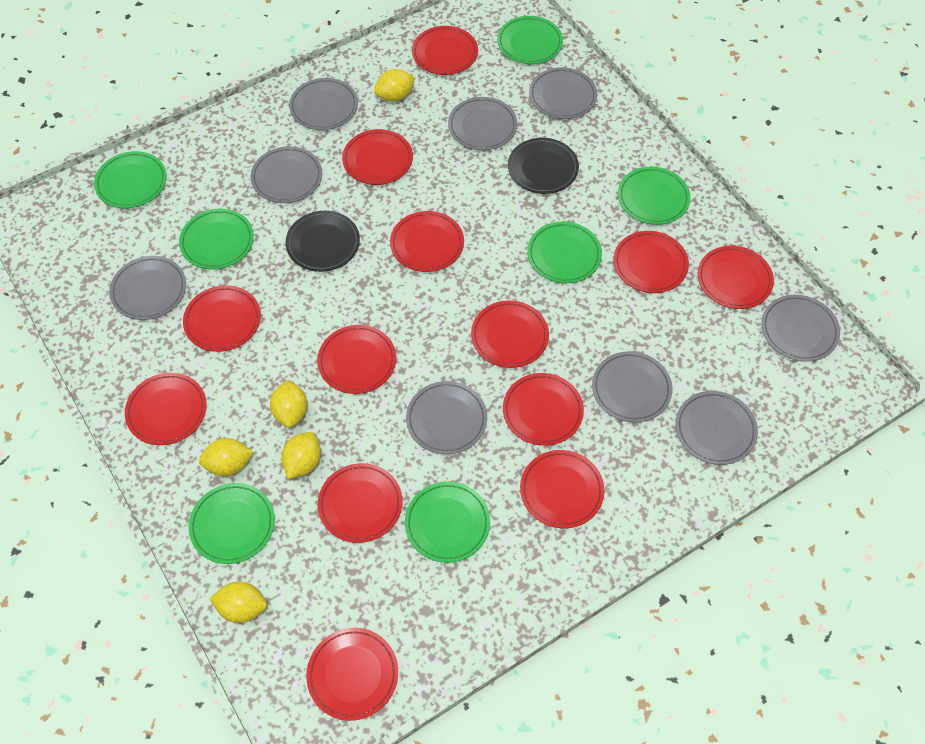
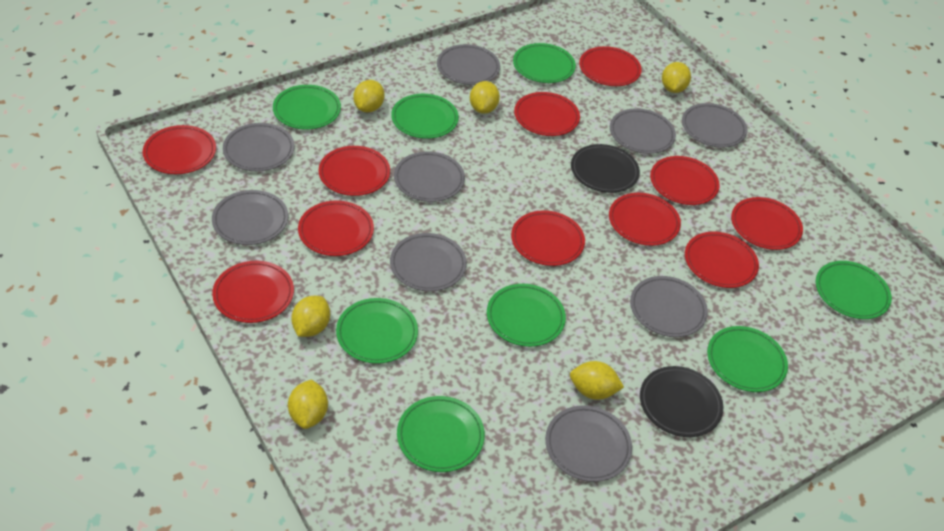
green plate: 7 -> 8
red plate: 13 -> 11
yellow lemon: 5 -> 6

